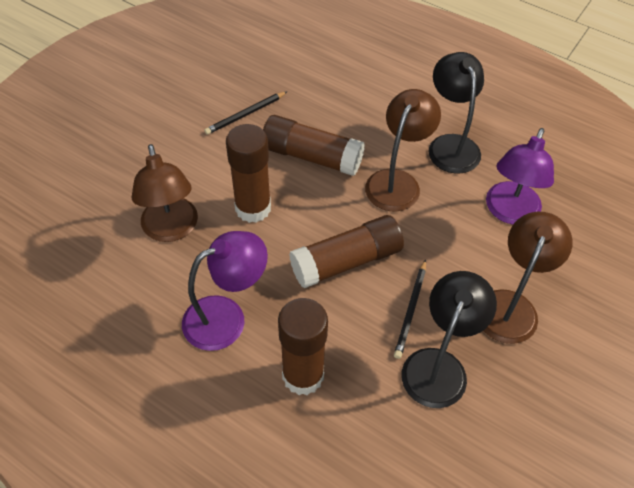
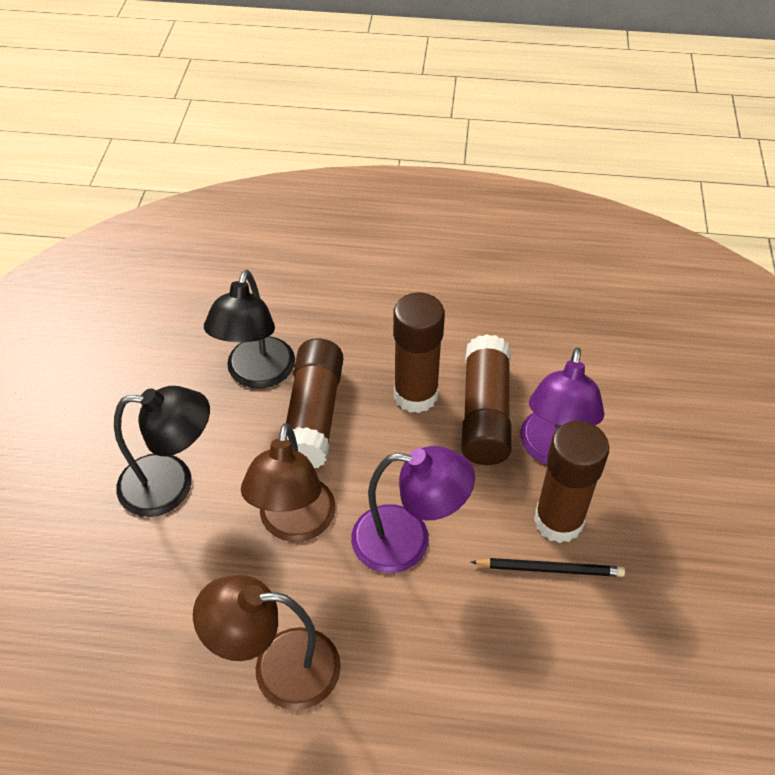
black pencil: 2 -> 1
brown lamp: 3 -> 2

